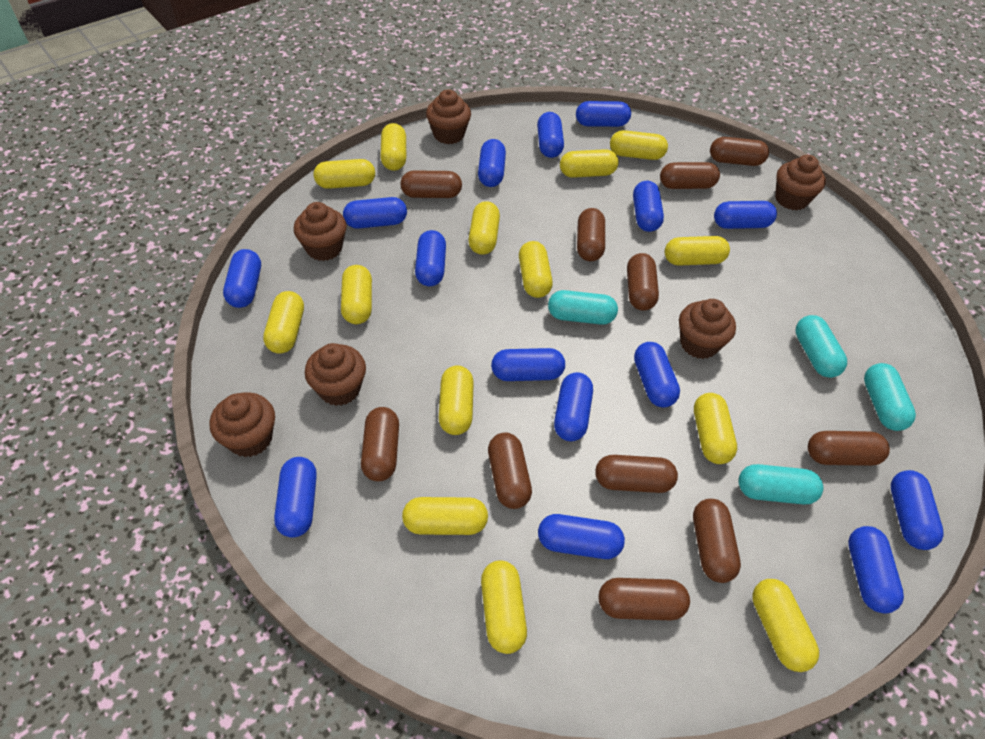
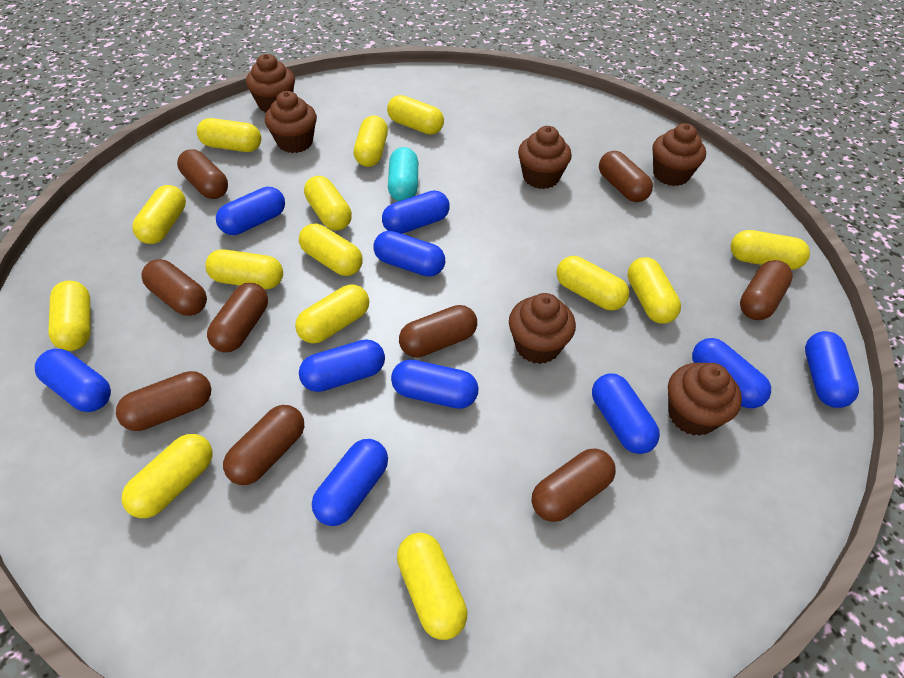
blue capsule: 15 -> 10
brown capsule: 11 -> 9
turquoise capsule: 4 -> 1

